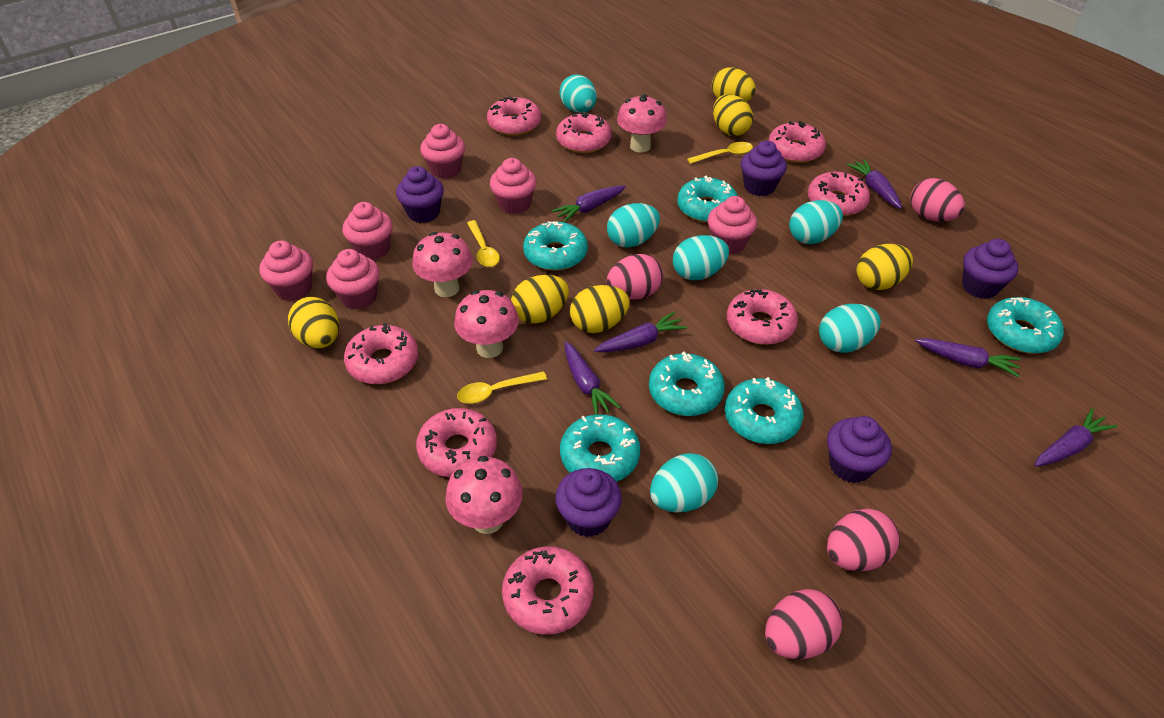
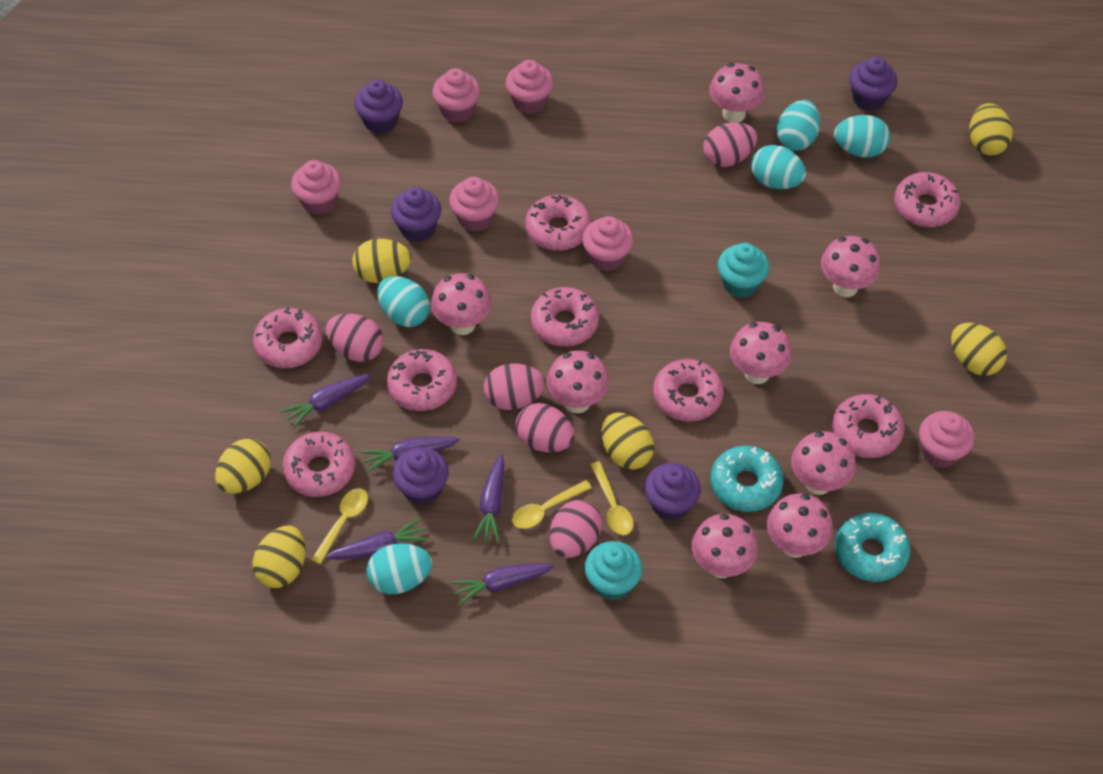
pink egg: 4 -> 5
pink mushroom: 4 -> 8
purple carrot: 6 -> 5
turquoise cupcake: 0 -> 2
turquoise donut: 6 -> 2
turquoise egg: 6 -> 5

